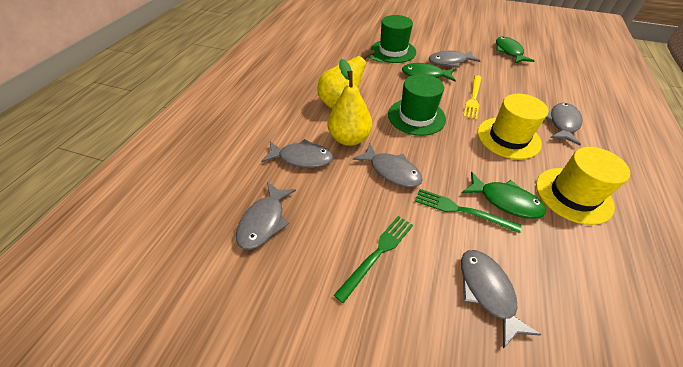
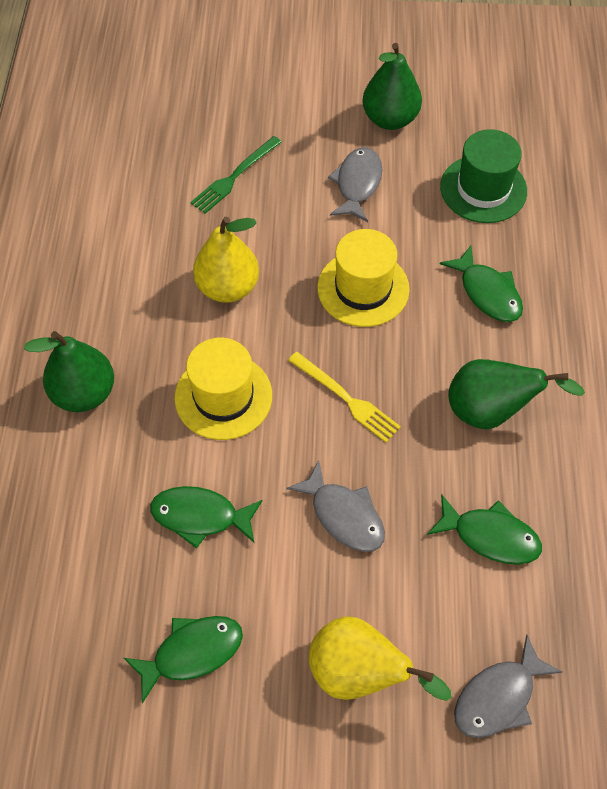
green fish: 3 -> 4
green fork: 2 -> 1
green hat: 2 -> 1
green pear: 0 -> 3
grey fish: 6 -> 3

